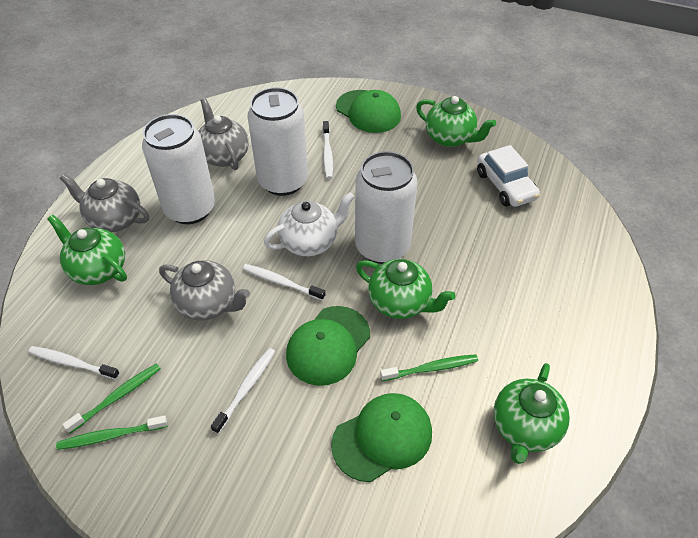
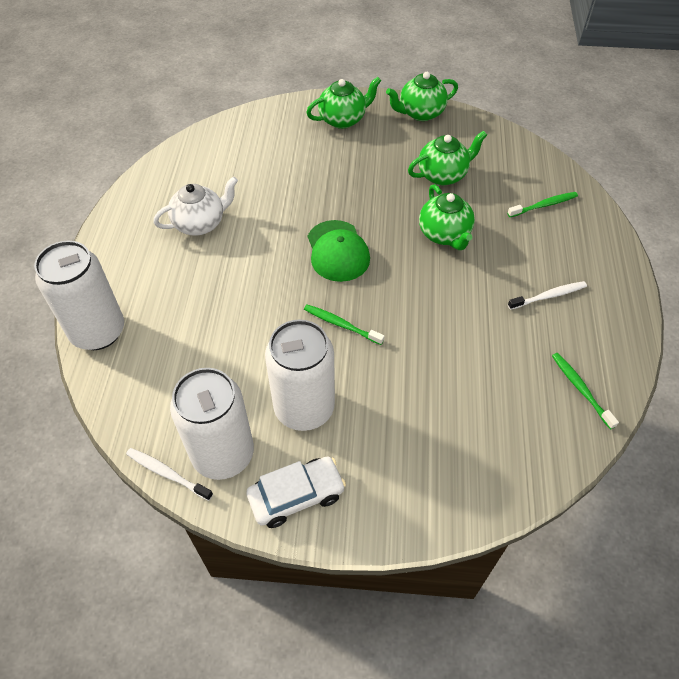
green cap: 3 -> 1
grey teapot: 3 -> 0
white toothbrush: 4 -> 2

